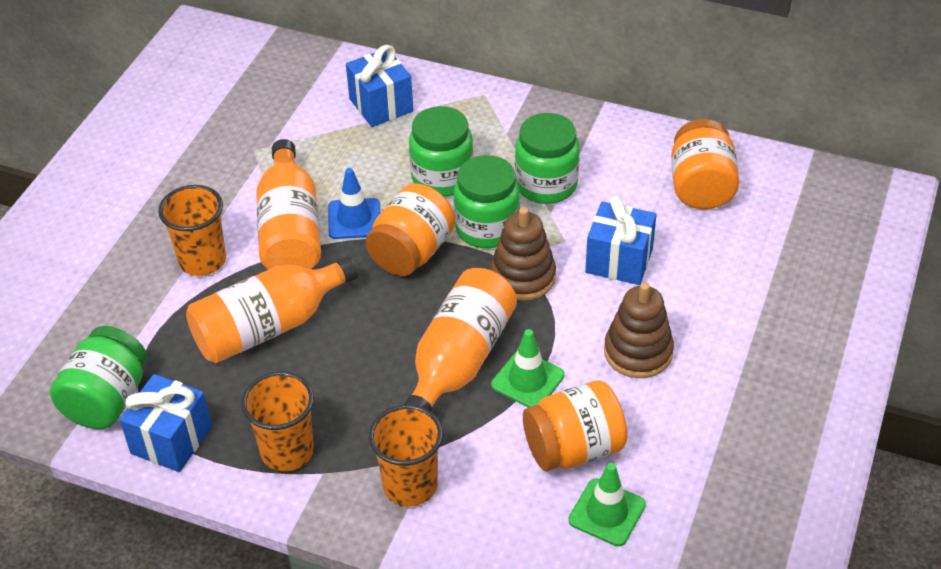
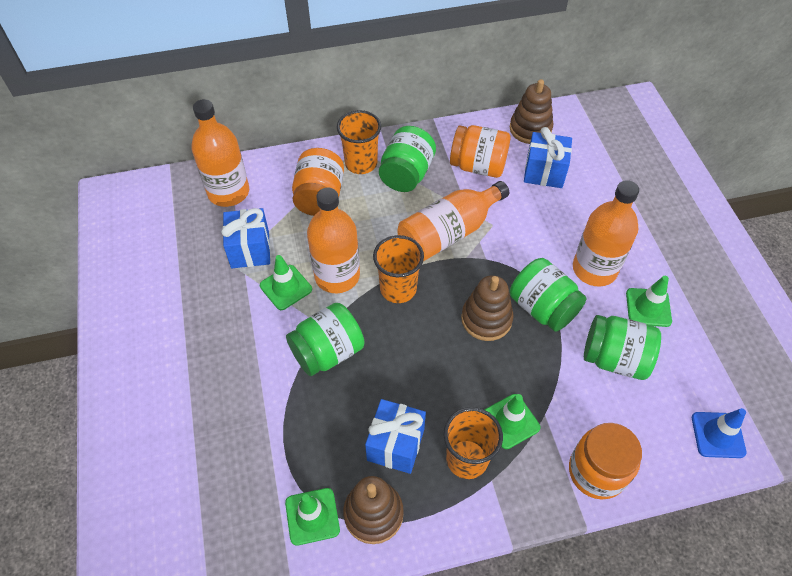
brown stacking toy: 2 -> 3
green traffic cone: 2 -> 4
orange bottle: 3 -> 4

